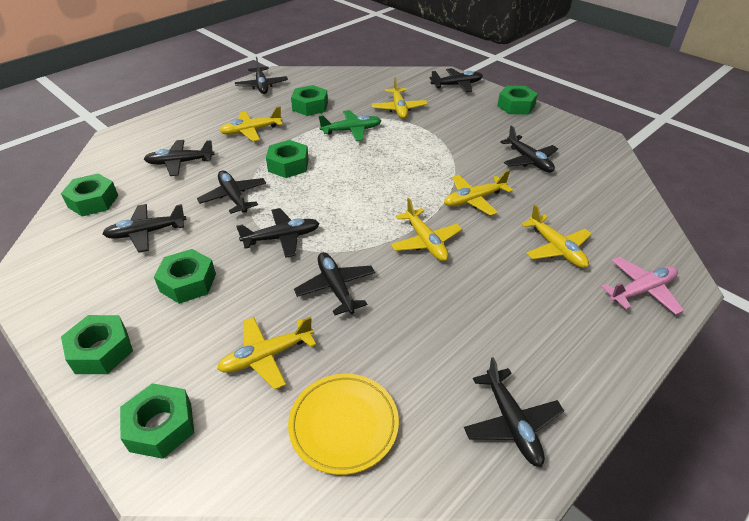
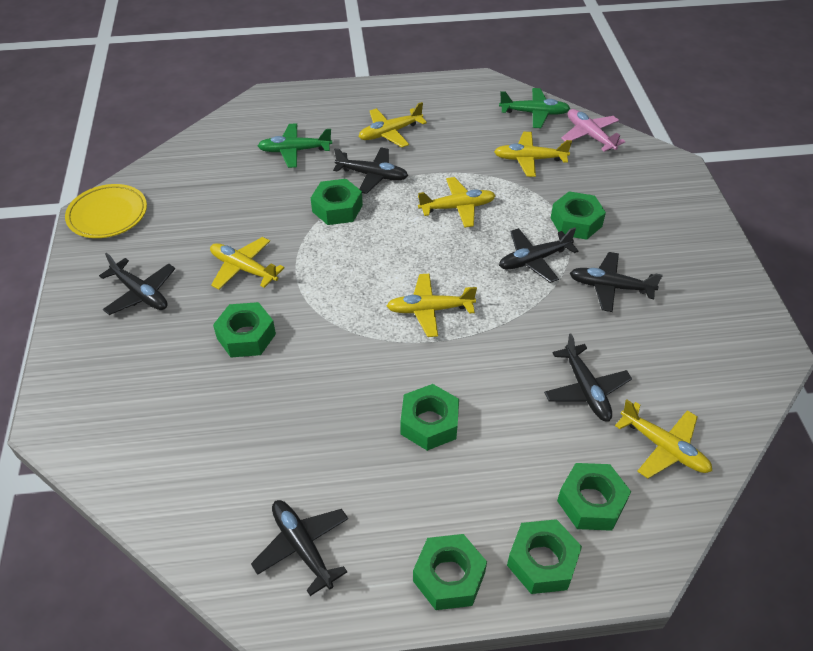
black plane: 9 -> 6
green plane: 1 -> 2

